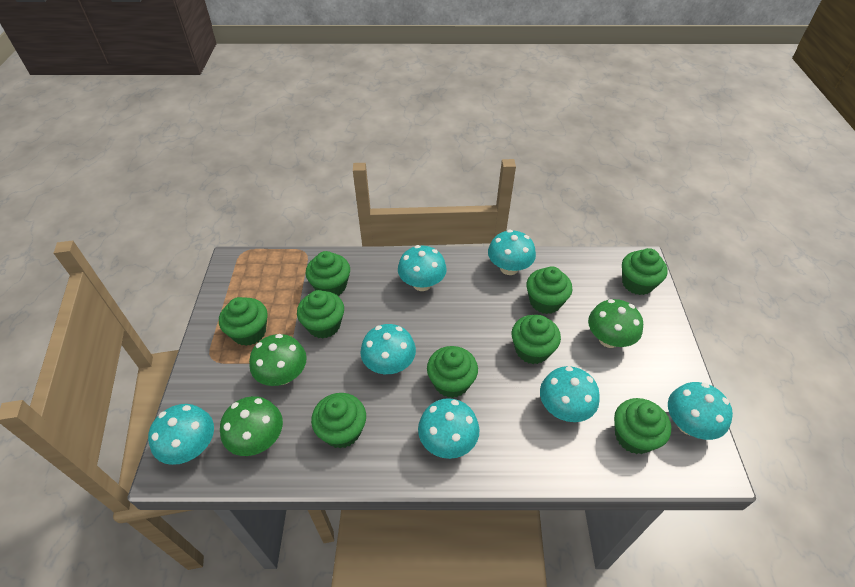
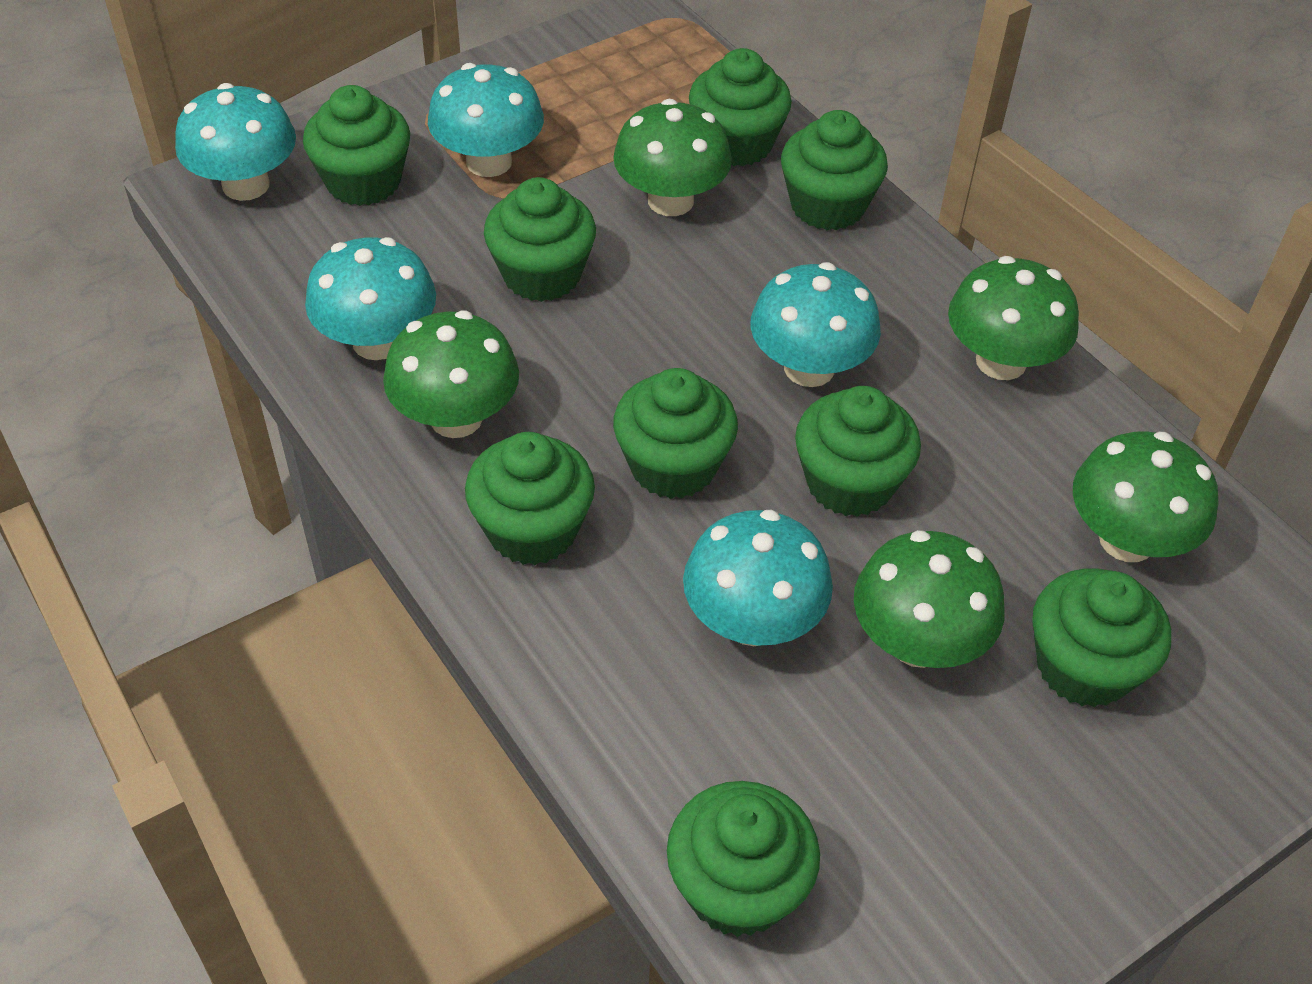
green mushroom: 3 -> 5
turquoise mushroom: 7 -> 5

